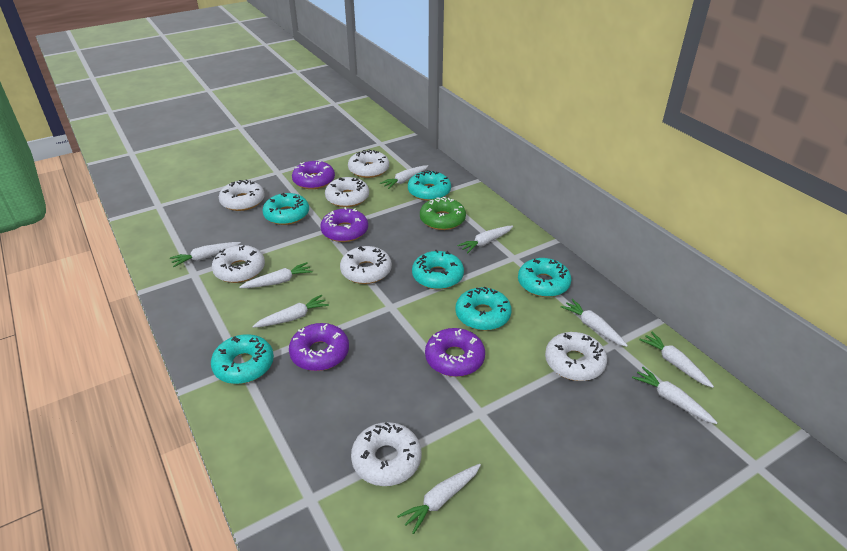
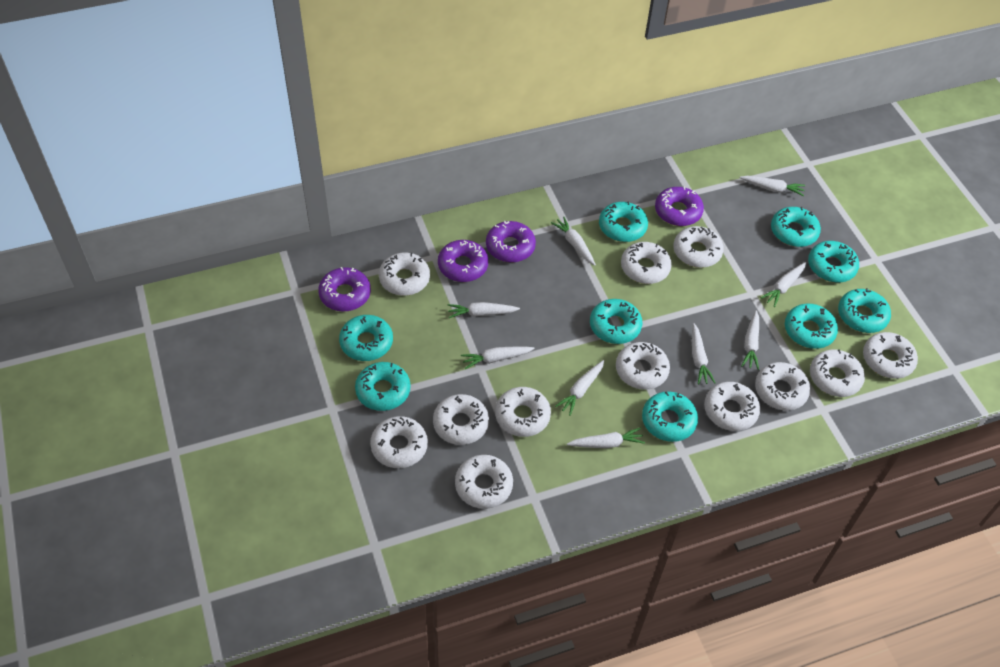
green donut: 1 -> 0
turquoise donut: 6 -> 9
white donut: 7 -> 12

